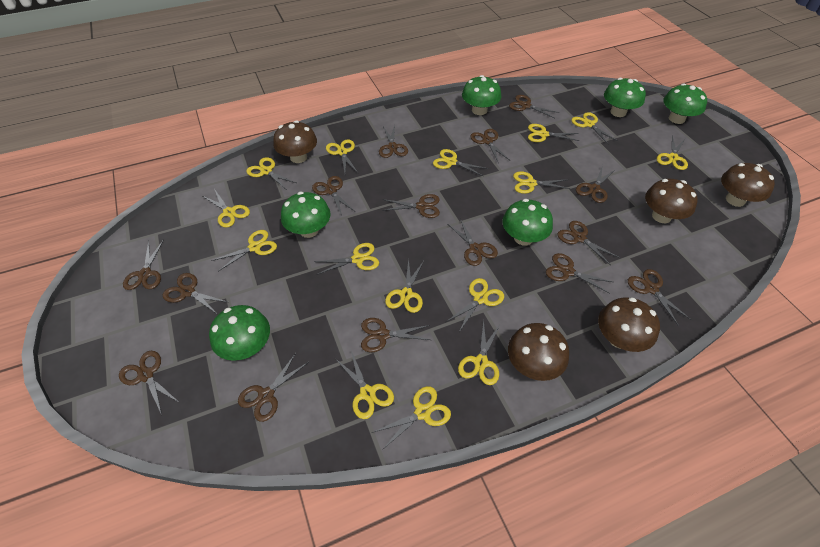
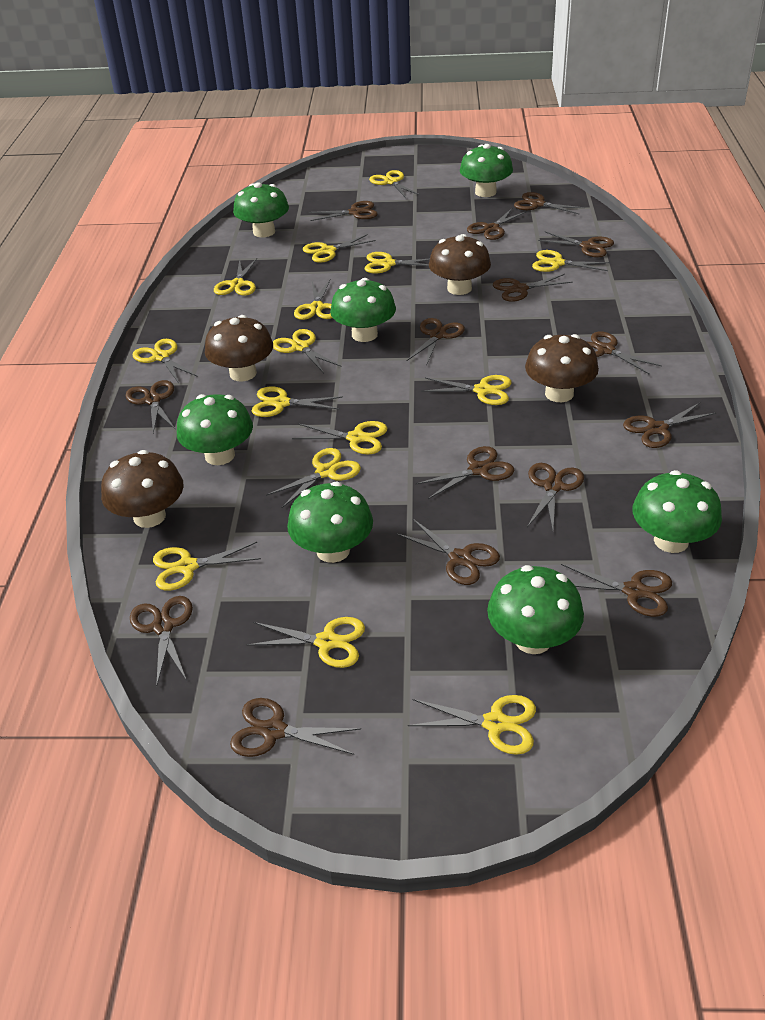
brown mushroom: 5 -> 4
green mushroom: 6 -> 7

